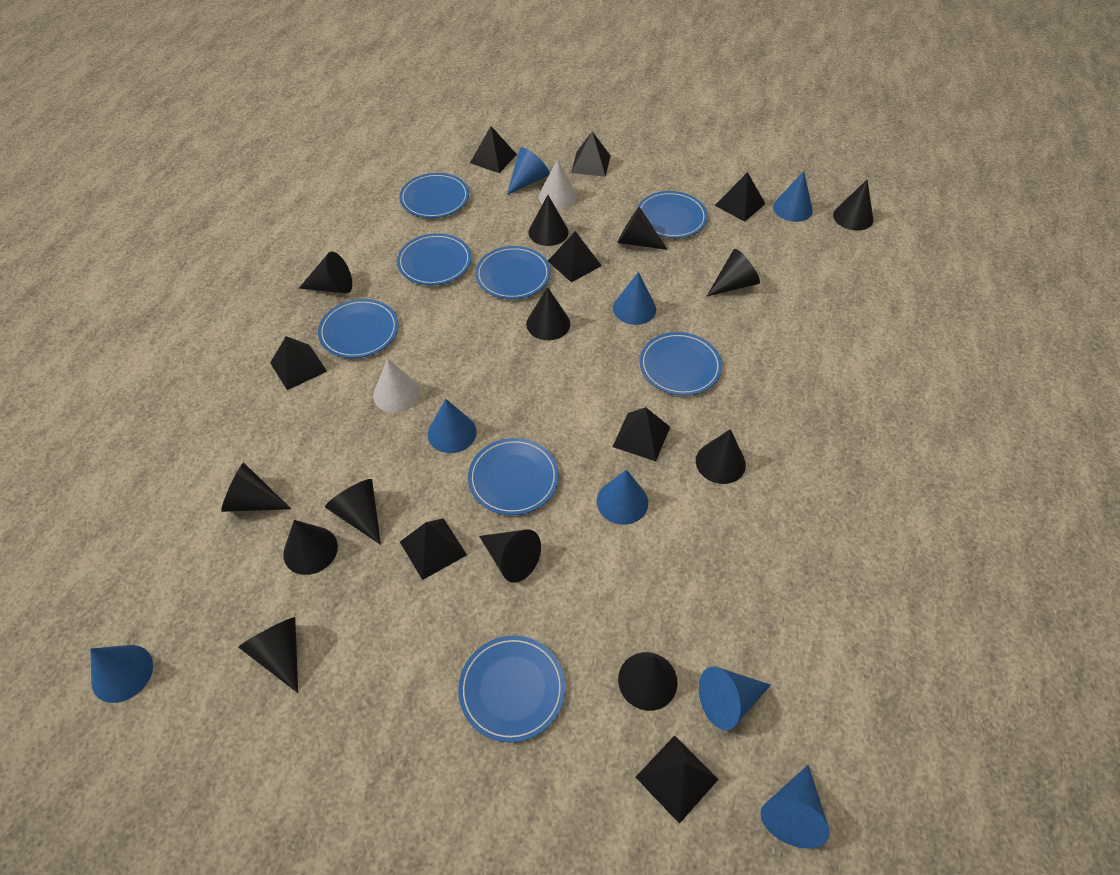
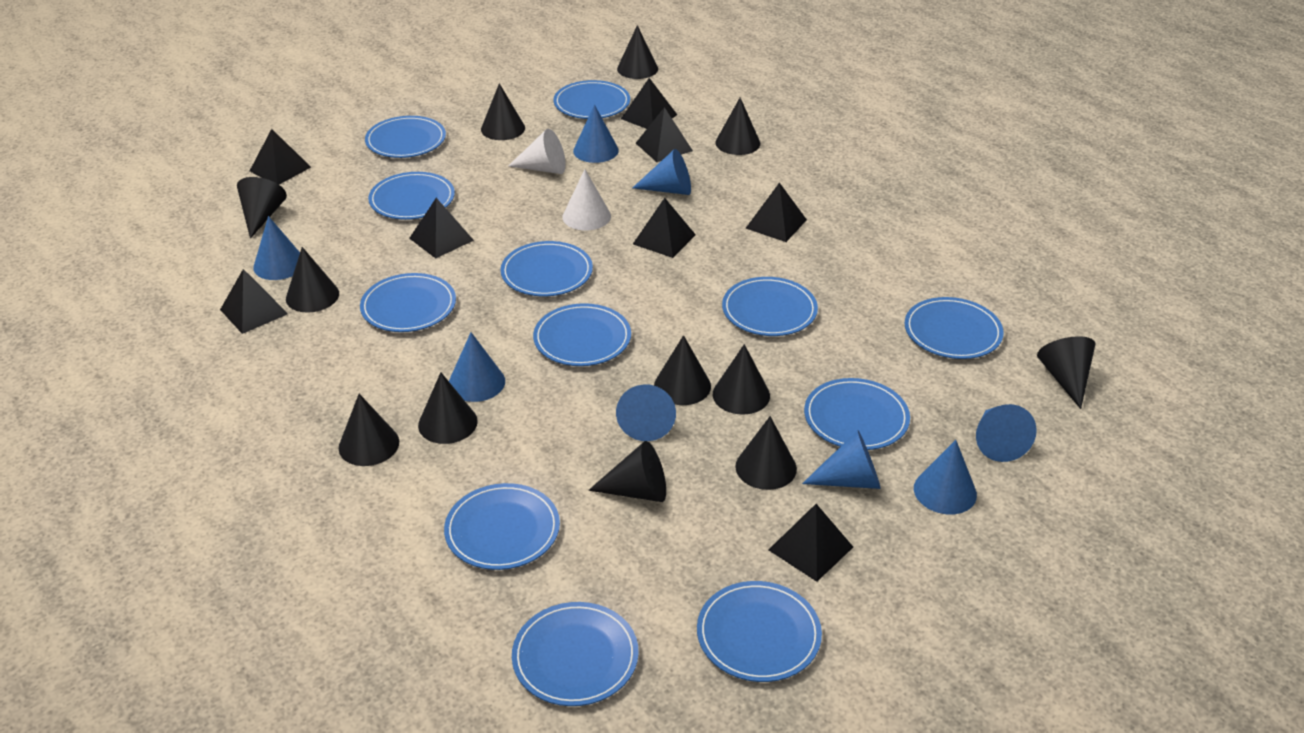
black cone: 13 -> 12
blue plate: 8 -> 12

